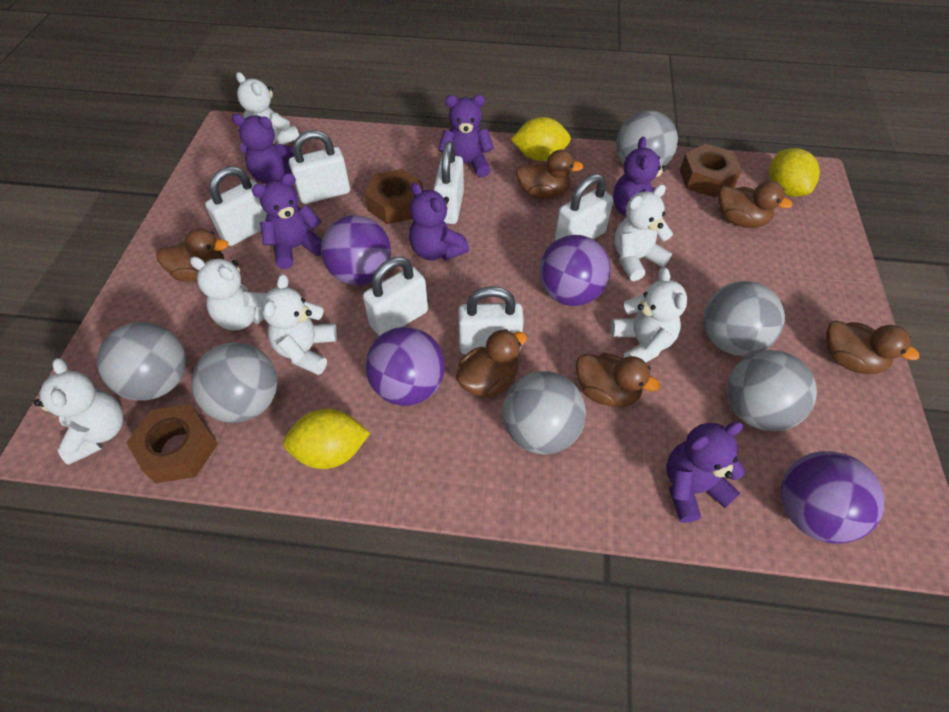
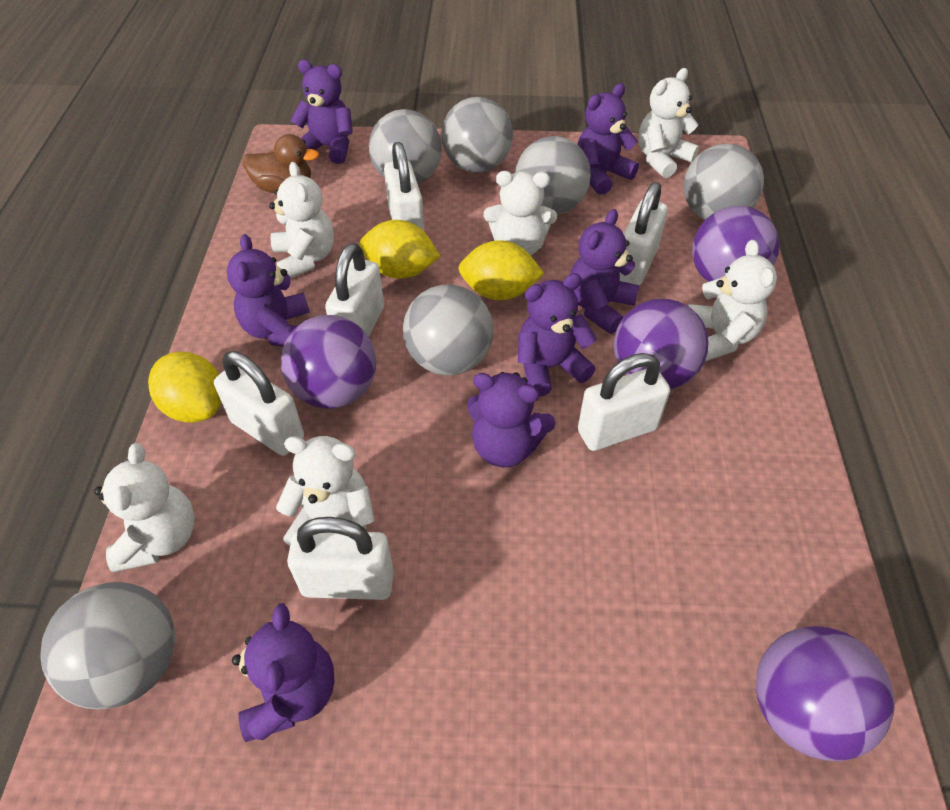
brown duck: 6 -> 1
brown nut: 3 -> 0
purple teddy bear: 6 -> 7

